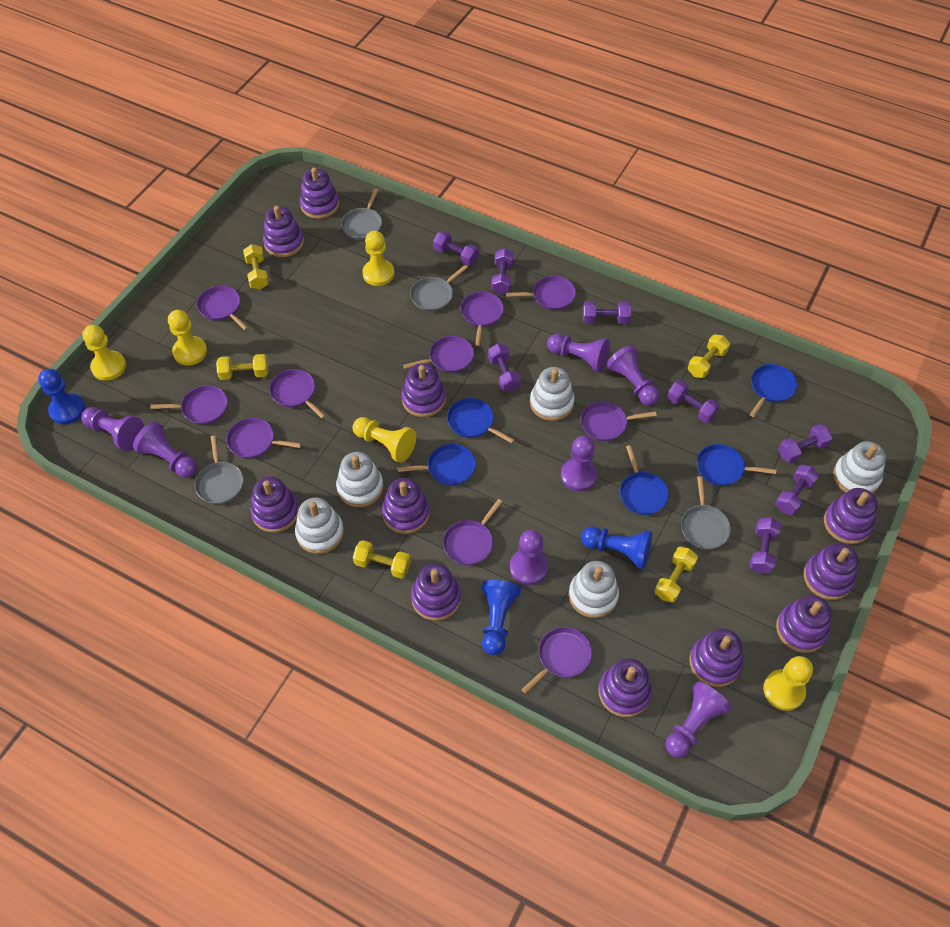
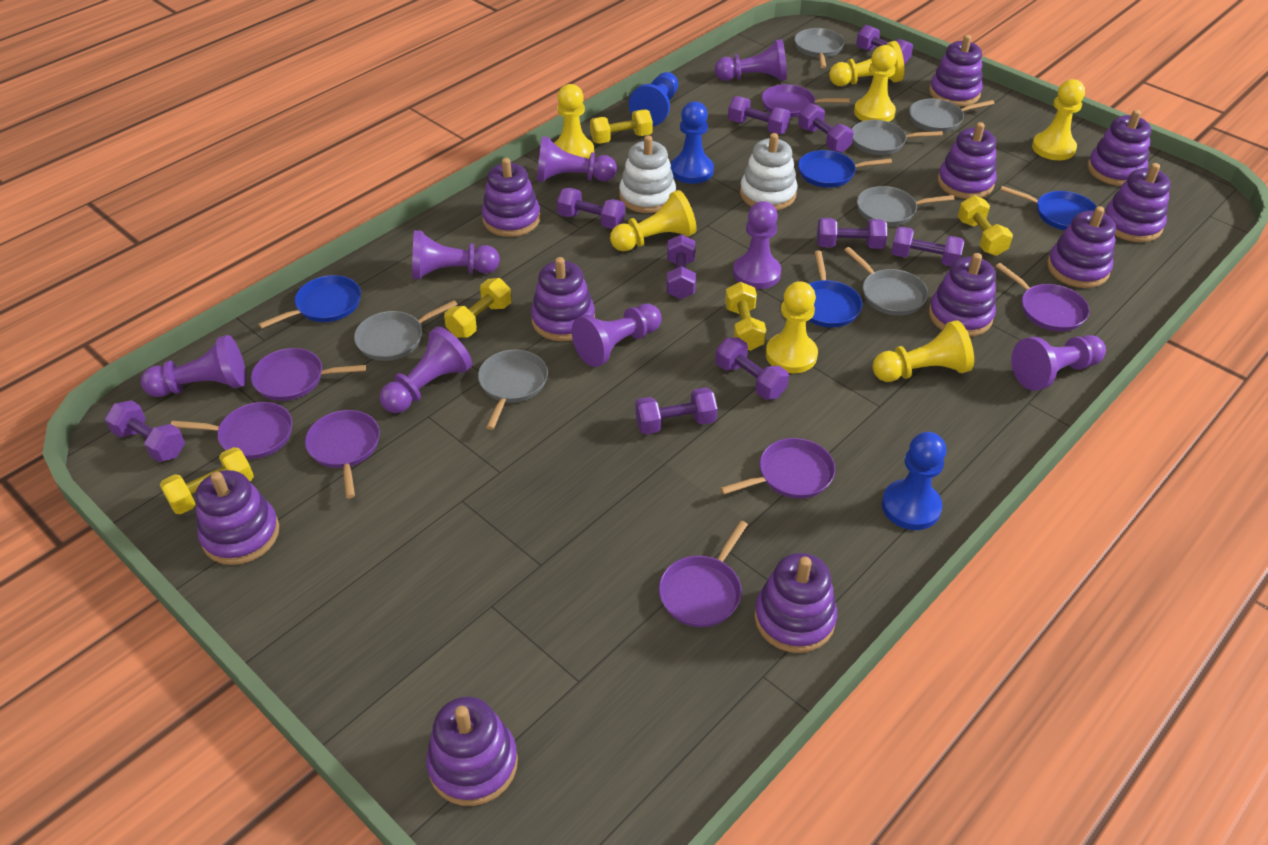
blue pan: 5 -> 4
grey pan: 4 -> 7
purple dumbbell: 8 -> 10
purple pan: 10 -> 7
purple pawn: 7 -> 8
white stacking toy: 5 -> 2
yellow pawn: 5 -> 7

